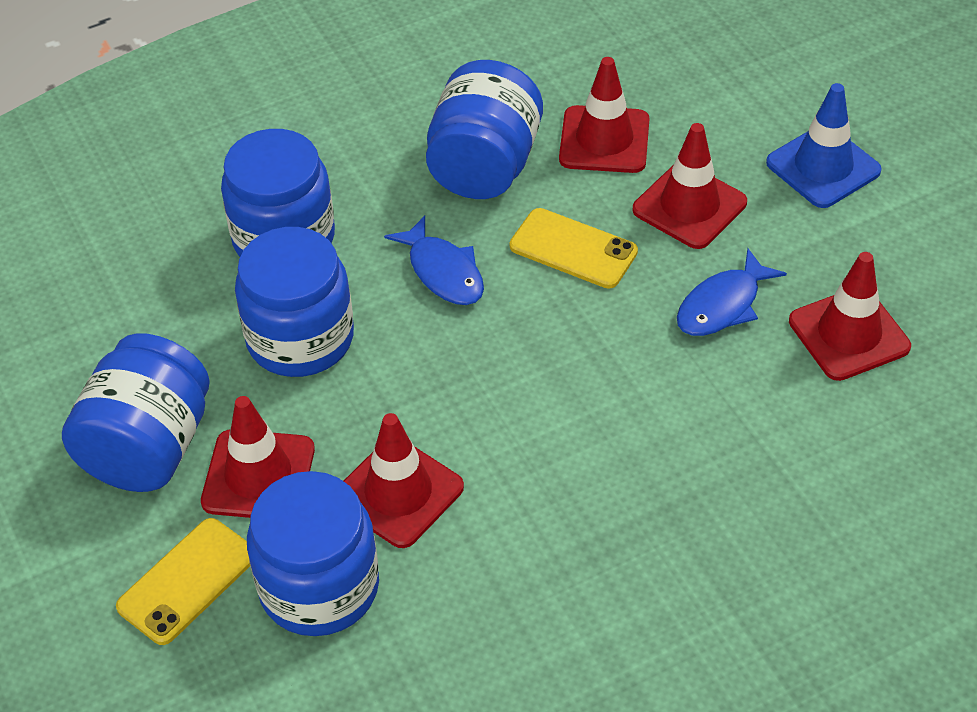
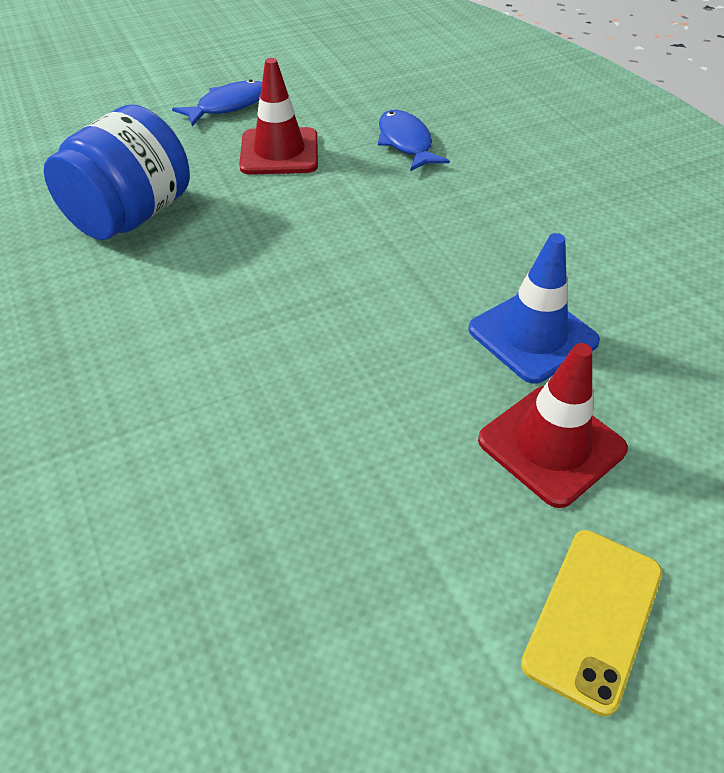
blue jar: 5 -> 1
red traffic cone: 5 -> 2
yellow phone: 2 -> 1

